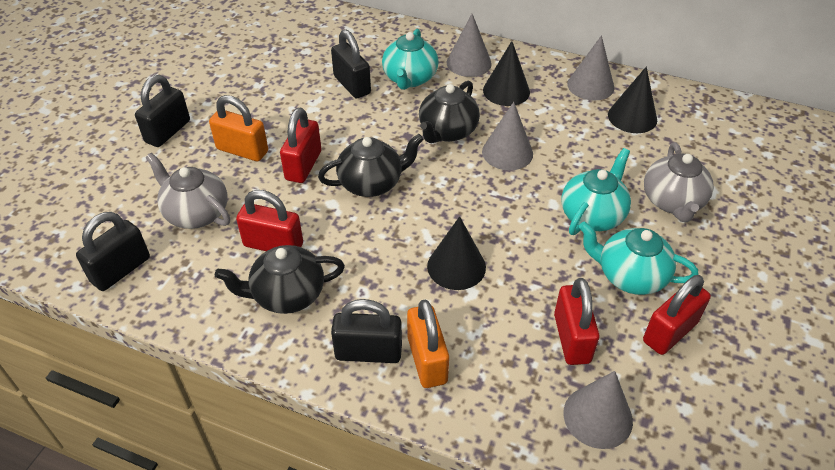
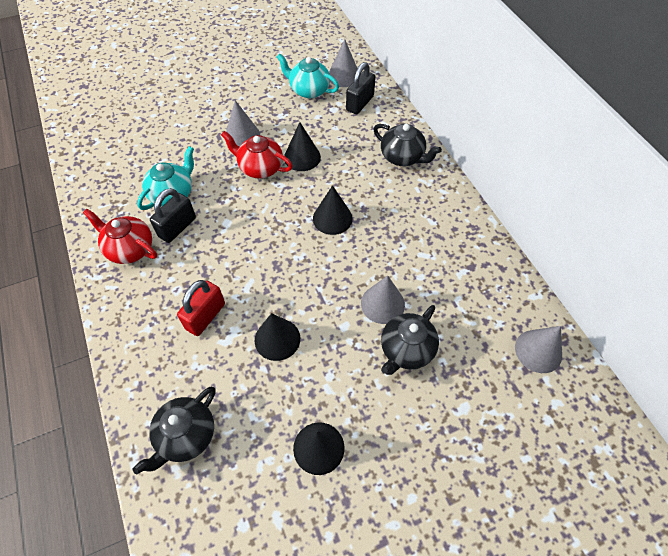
black cone: 3 -> 4
black padlock: 4 -> 2
grey teapot: 2 -> 0
orange padlock: 2 -> 0
red padlock: 4 -> 1
red teapot: 0 -> 2
turquoise teapot: 3 -> 2

